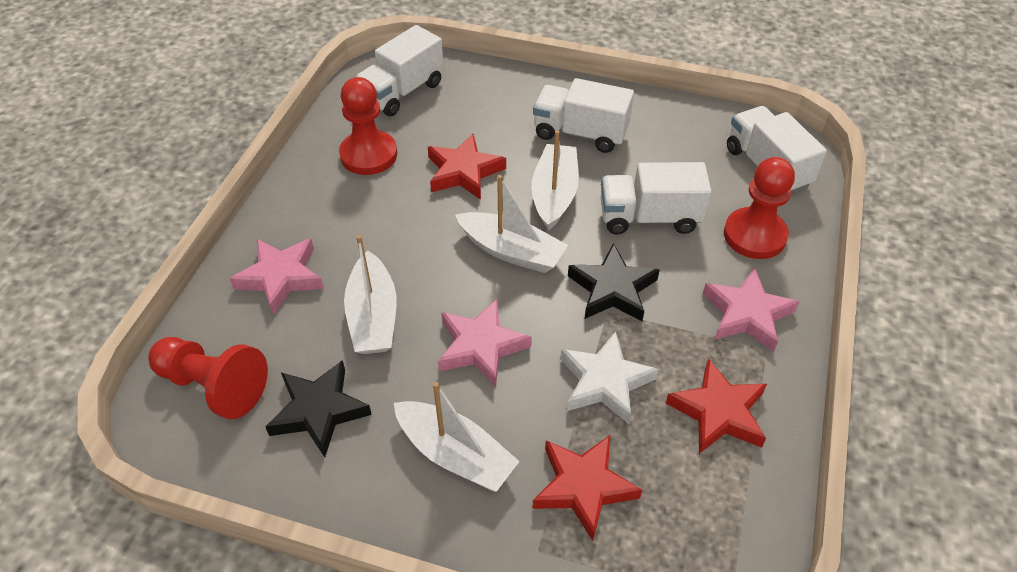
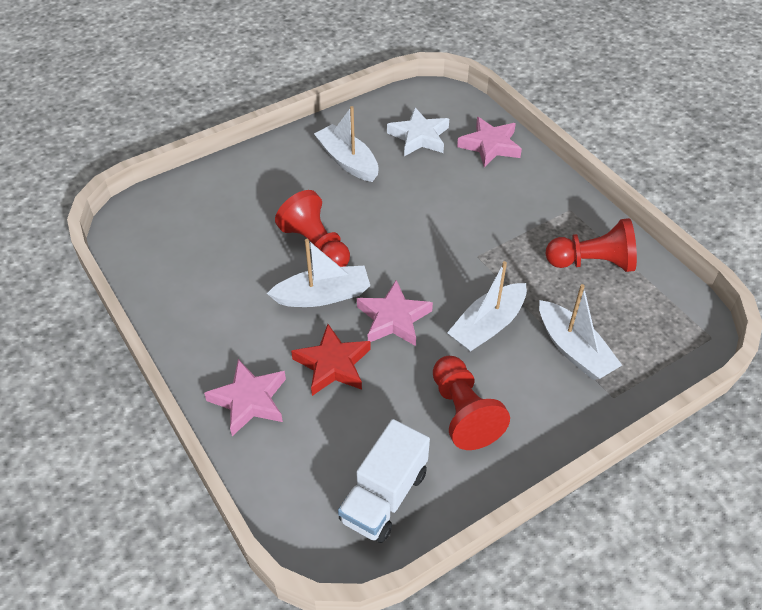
black star: 2 -> 0
red star: 3 -> 1
white truck: 4 -> 1

